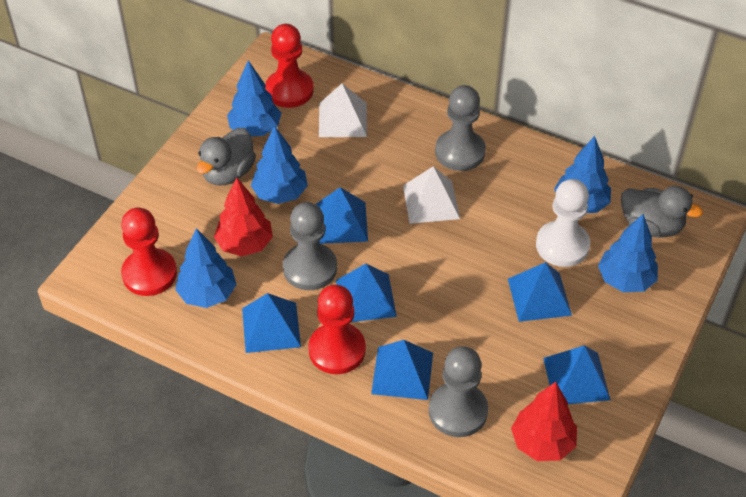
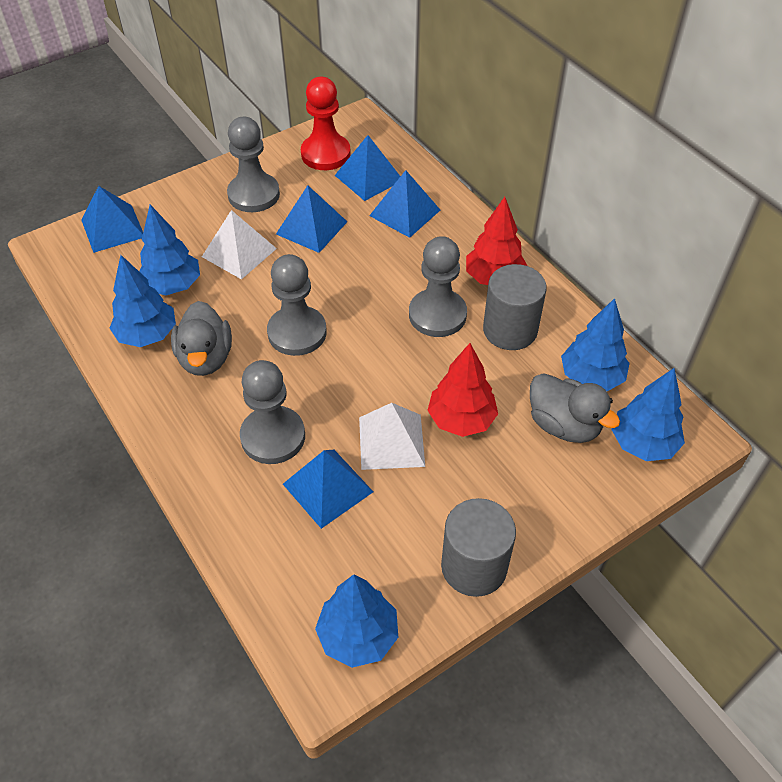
blue pyramid: 6 -> 5
grey cylinder: 0 -> 2
grey pawn: 3 -> 4
red pawn: 3 -> 1
white pawn: 1 -> 0

